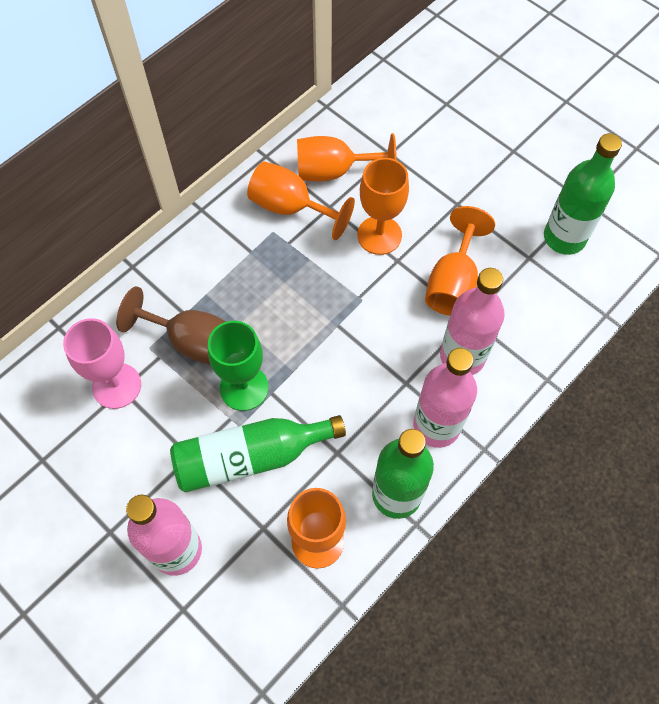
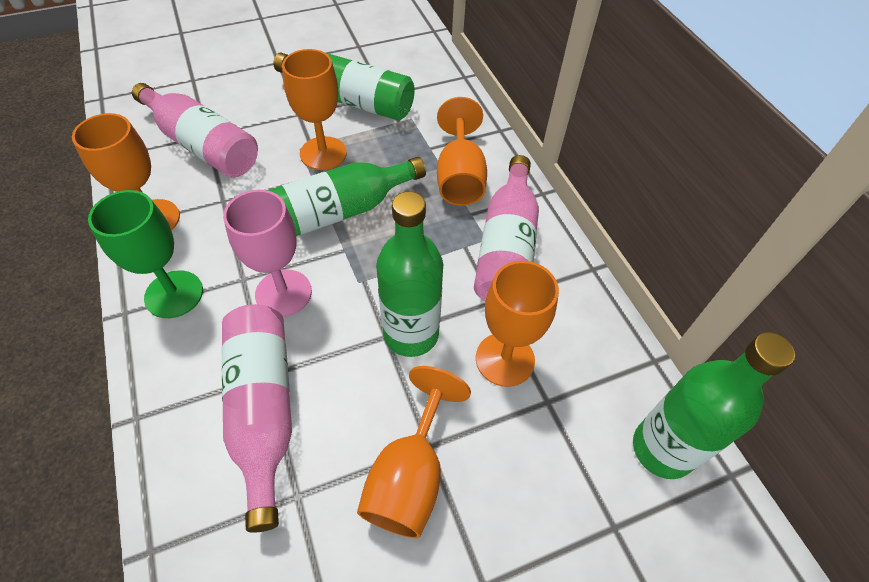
brown goblet: 1 -> 0
green bottle: 3 -> 4

